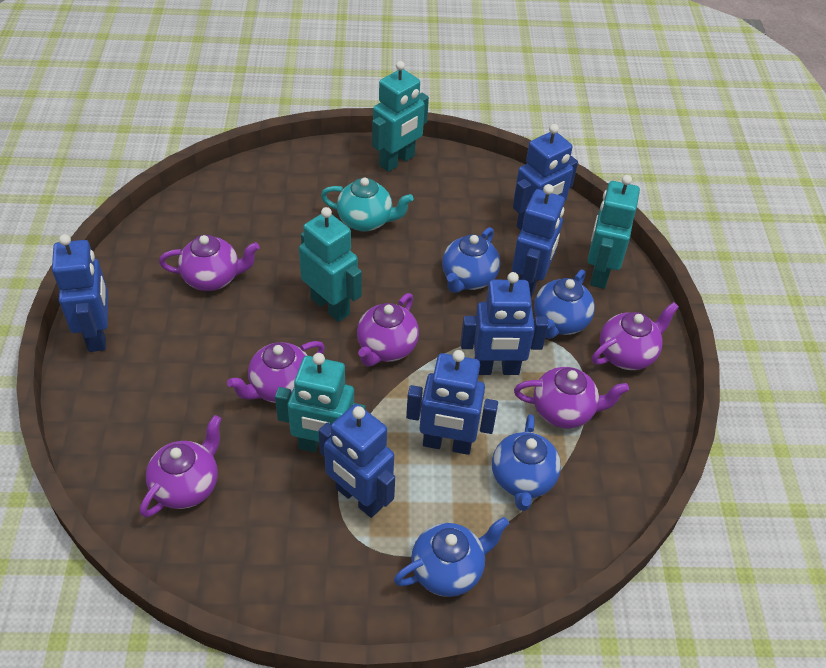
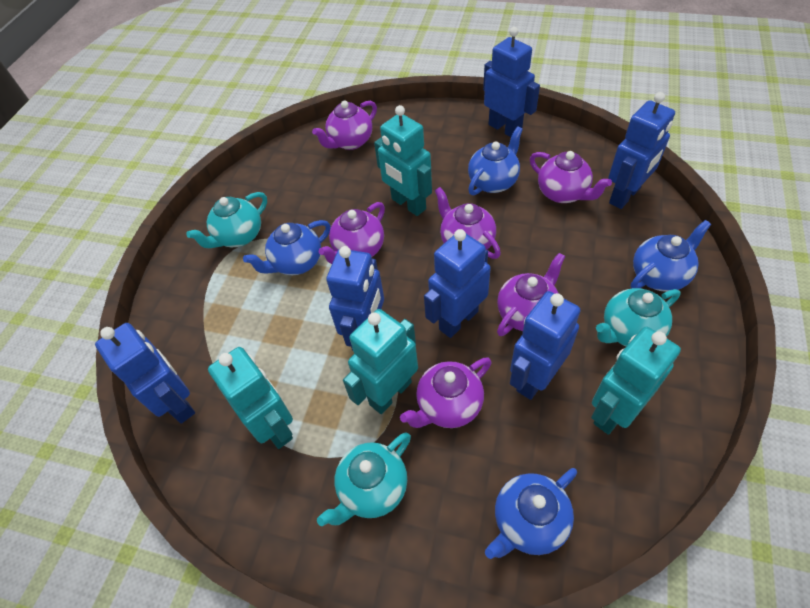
turquoise teapot: 1 -> 3

